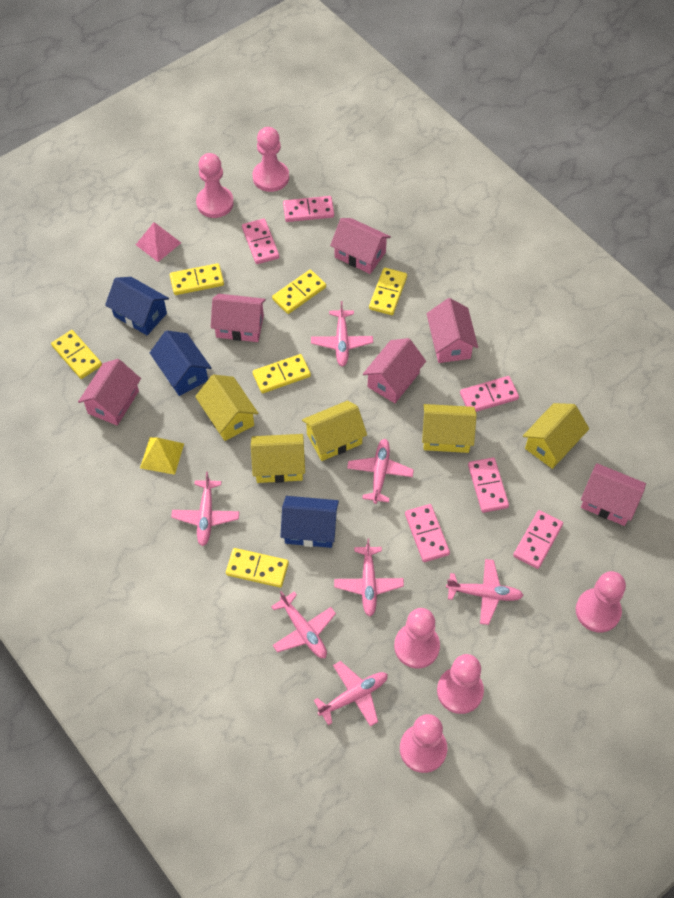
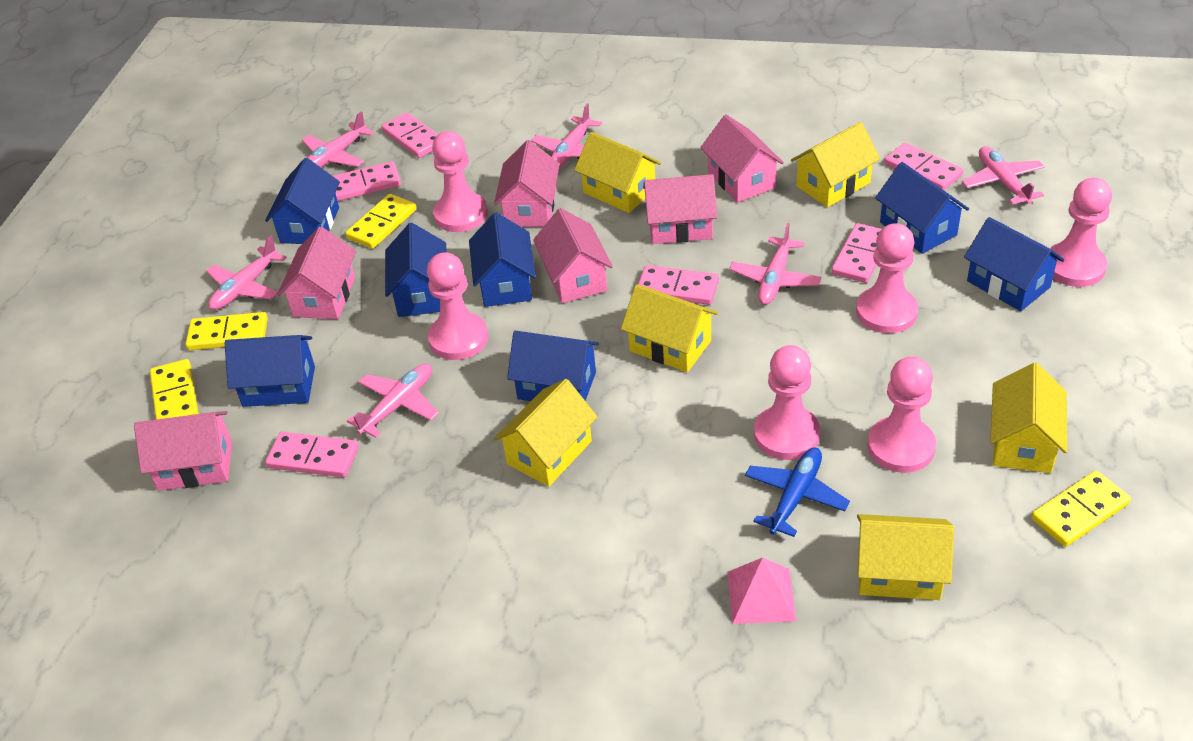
blue house: 3 -> 7
blue plane: 0 -> 1
pink plane: 7 -> 6
yellow domino: 6 -> 4
yellow house: 5 -> 6
yellow pyramid: 1 -> 0

